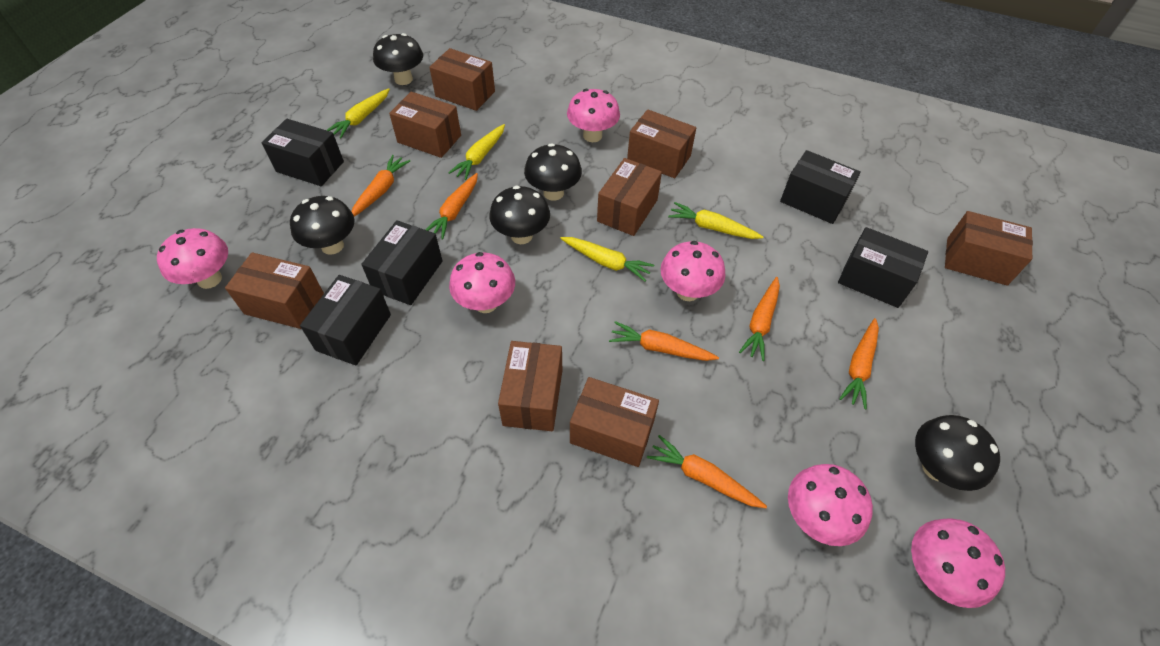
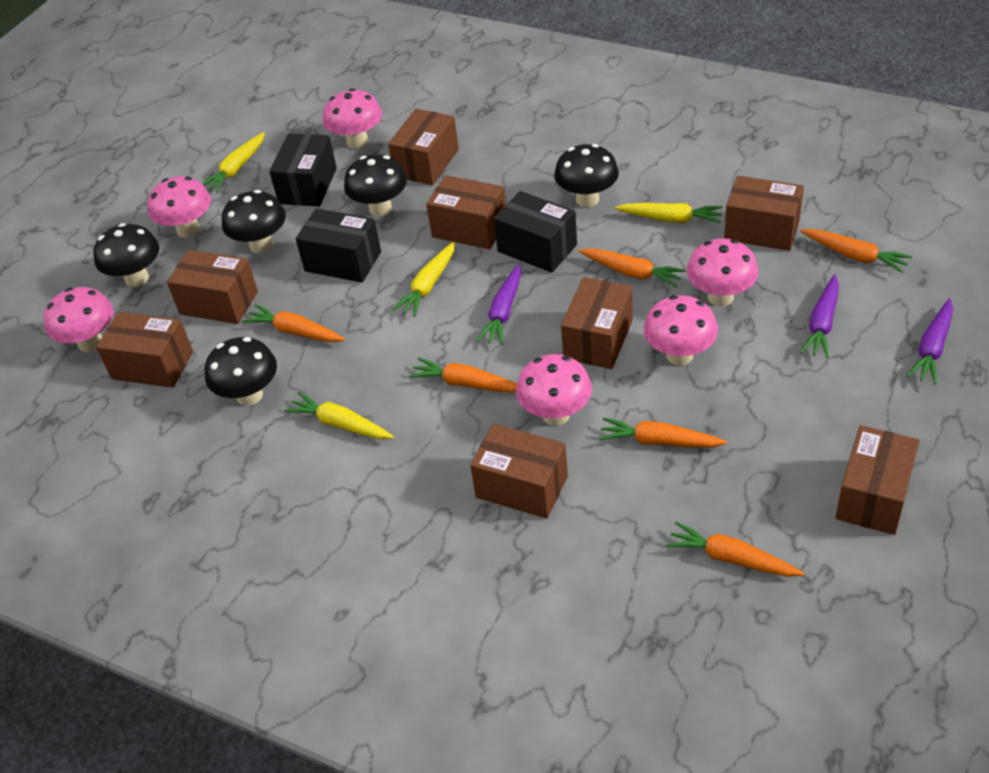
black box: 5 -> 3
purple carrot: 0 -> 3

